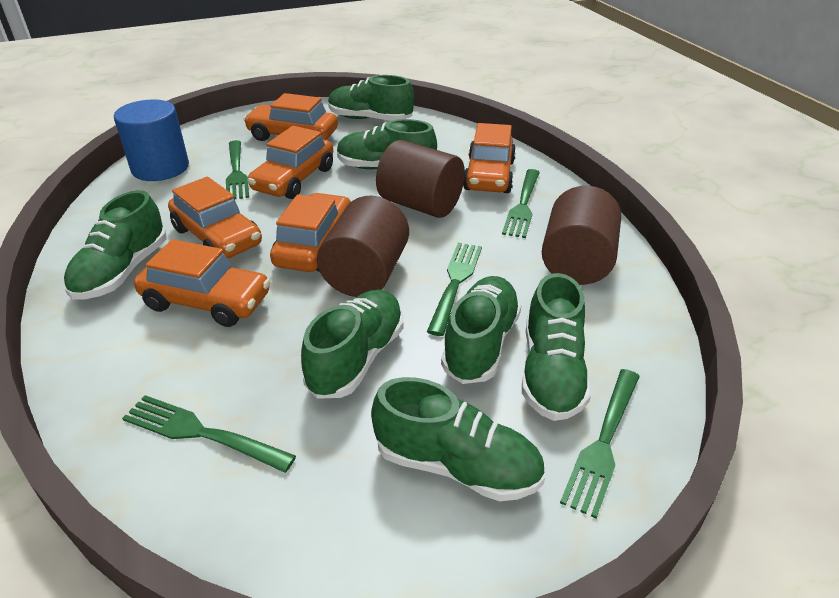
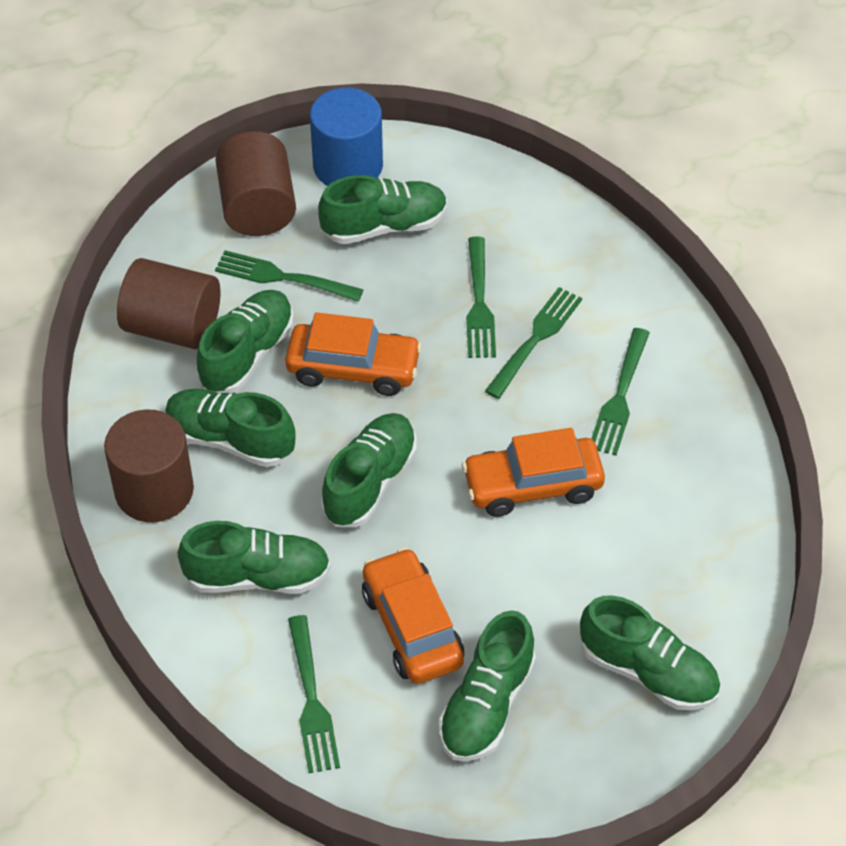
orange car: 6 -> 3

